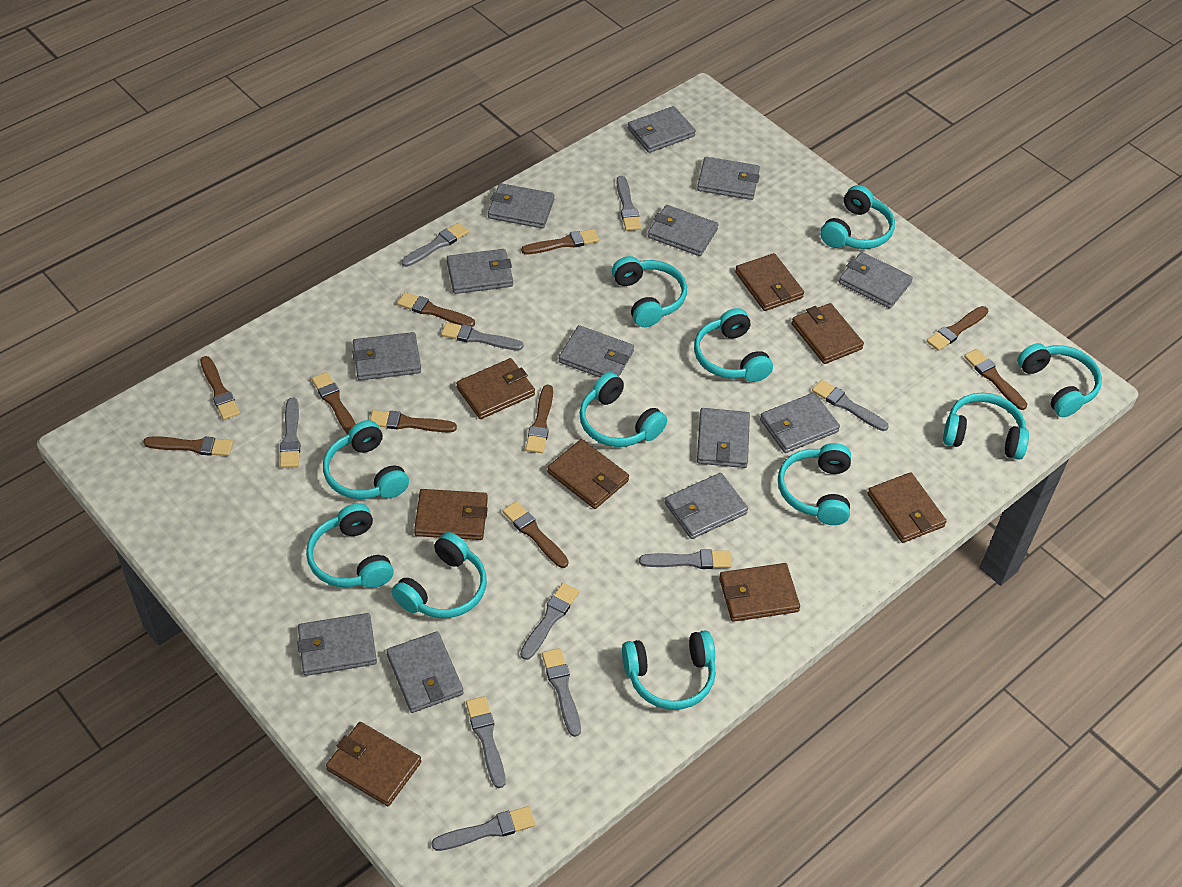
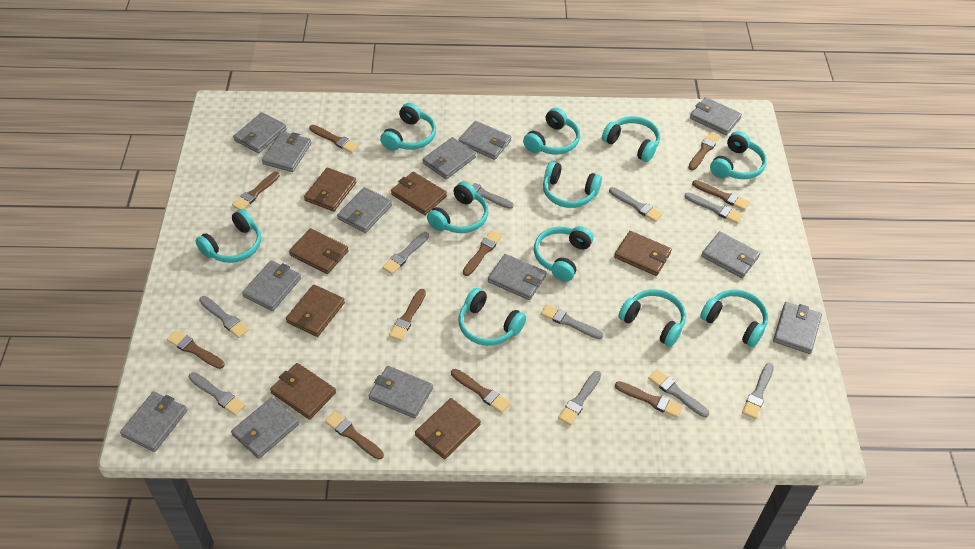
brown wallet: 8 -> 7

